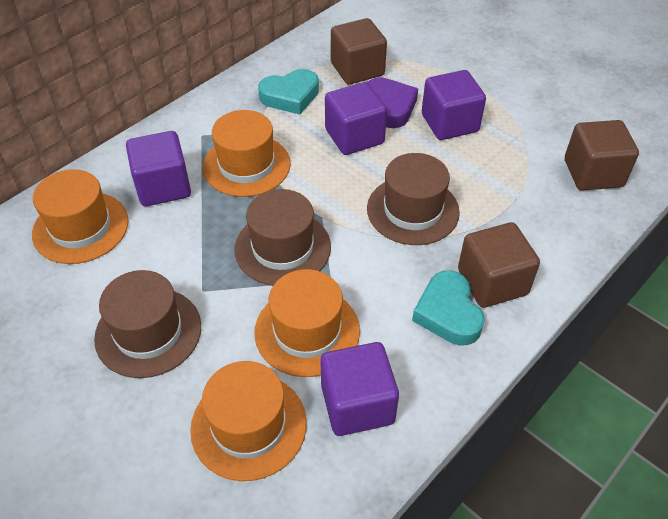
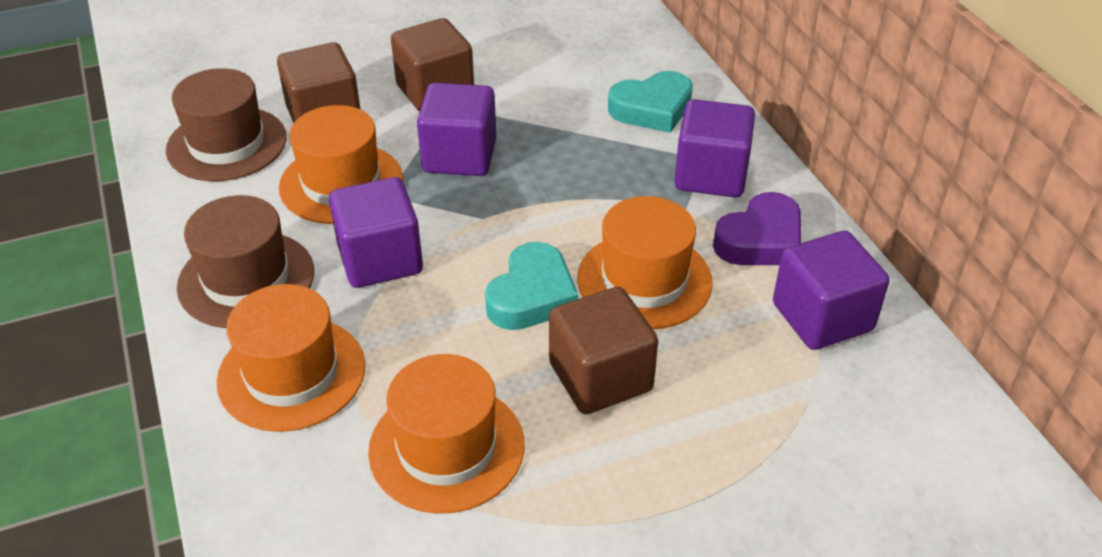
brown hat: 3 -> 2

